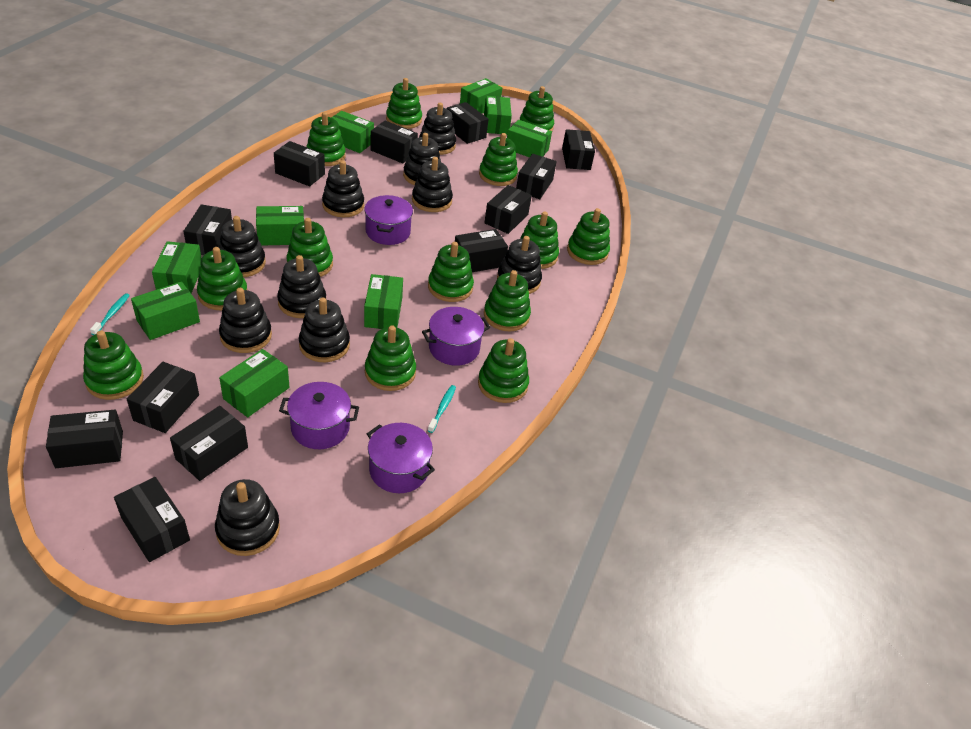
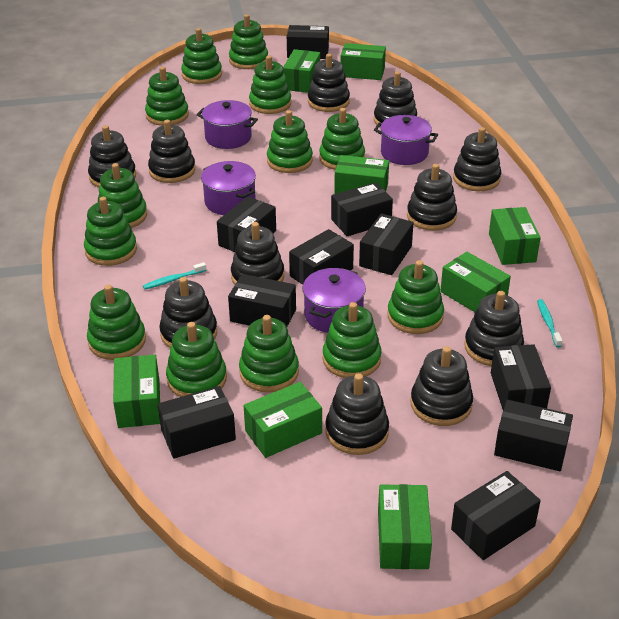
black box: 12 -> 10
black stacking toy: 10 -> 11
green box: 9 -> 8

